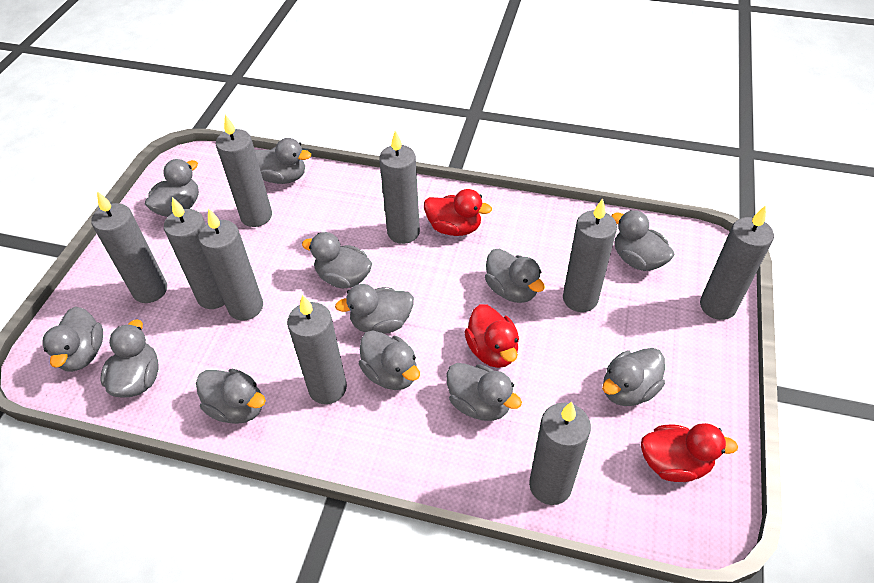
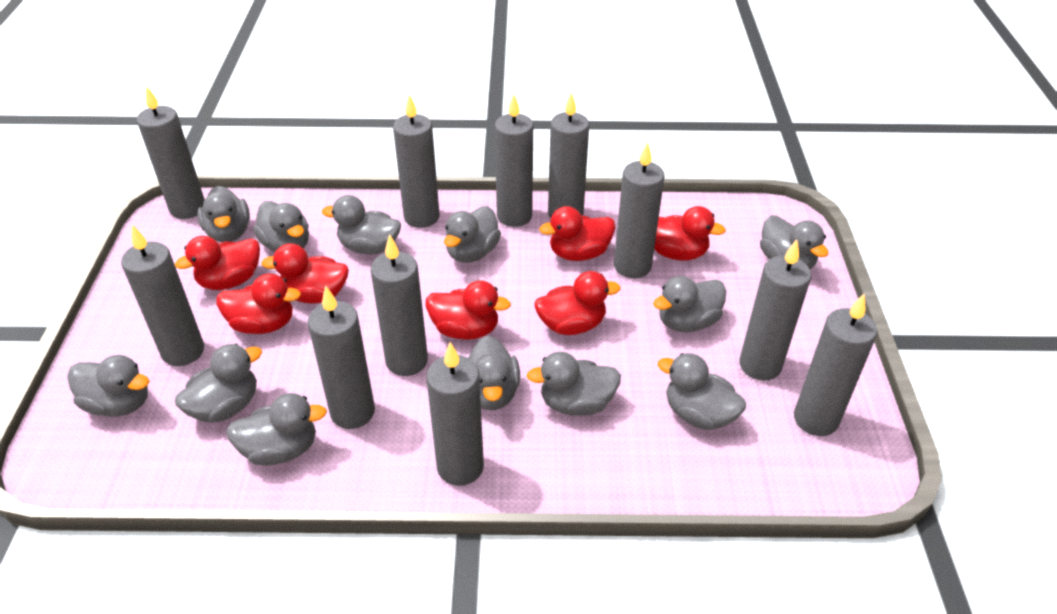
grey candle: 9 -> 11
red duck: 3 -> 7

